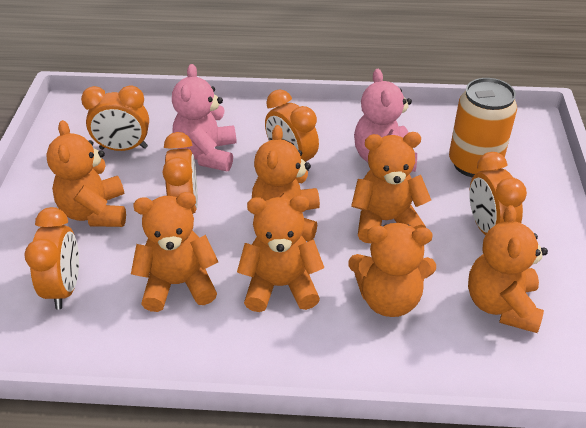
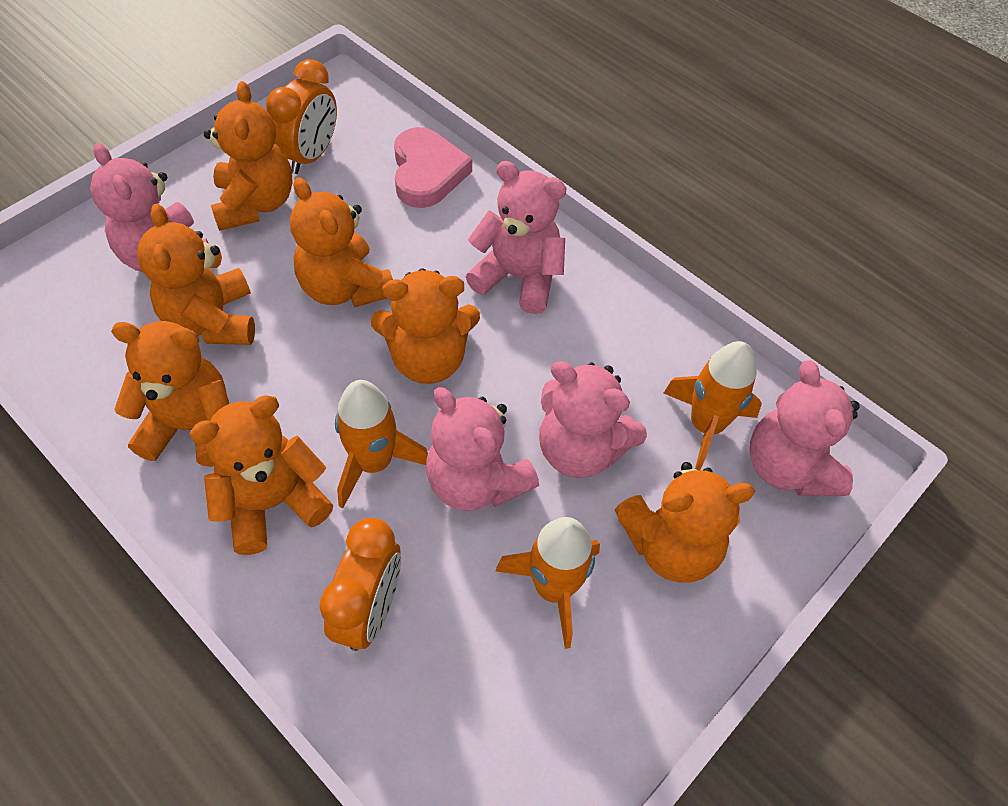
orange can: 1 -> 0
orange clock: 5 -> 2
orange rocket: 0 -> 3
pink heart: 0 -> 1
pink teddy bear: 2 -> 5

